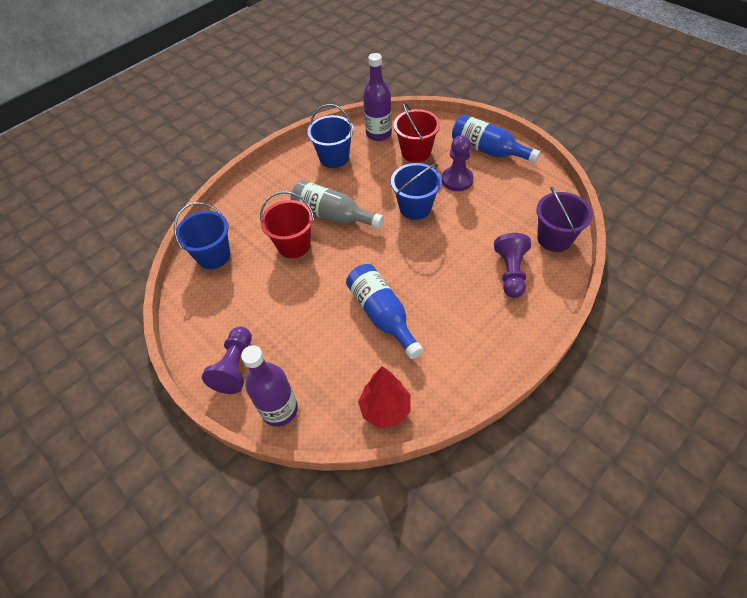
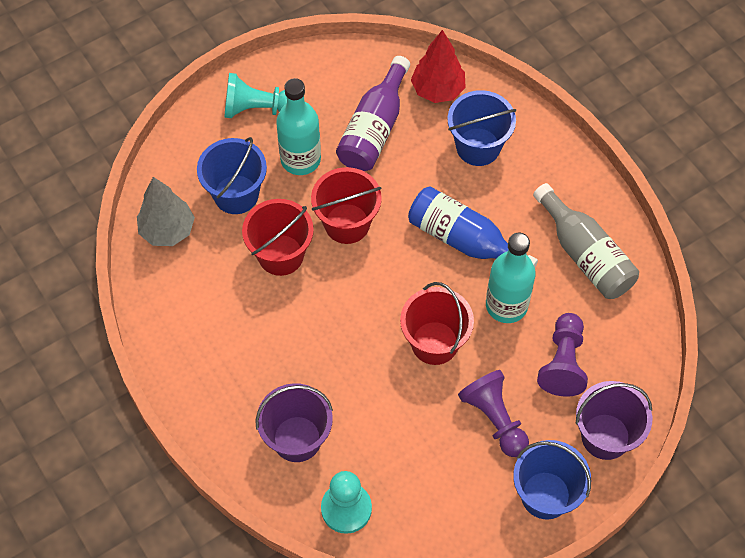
blue bottle: 2 -> 1
grey tree: 0 -> 1
purple bottle: 2 -> 1
purple bucket: 1 -> 2
purple pawn: 3 -> 2
red bucket: 2 -> 3
turquoise bottle: 0 -> 2
turquoise pawn: 0 -> 2

